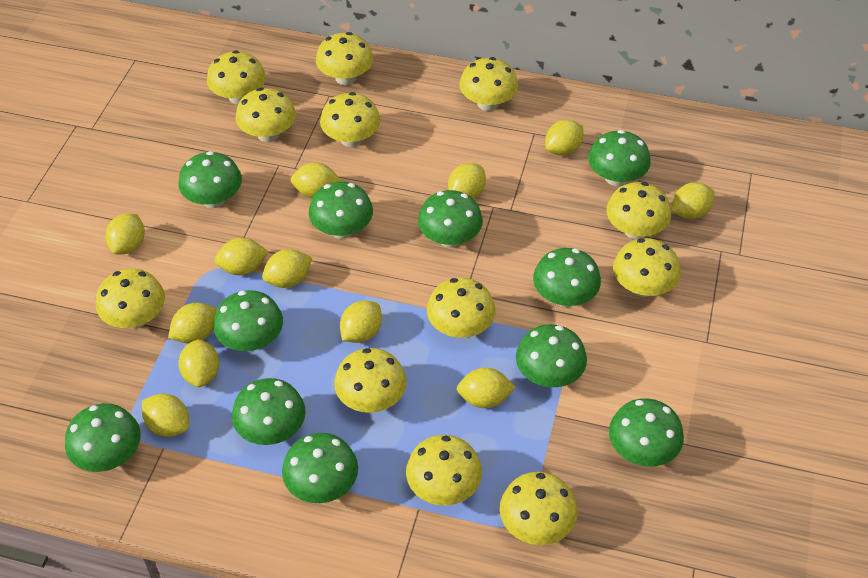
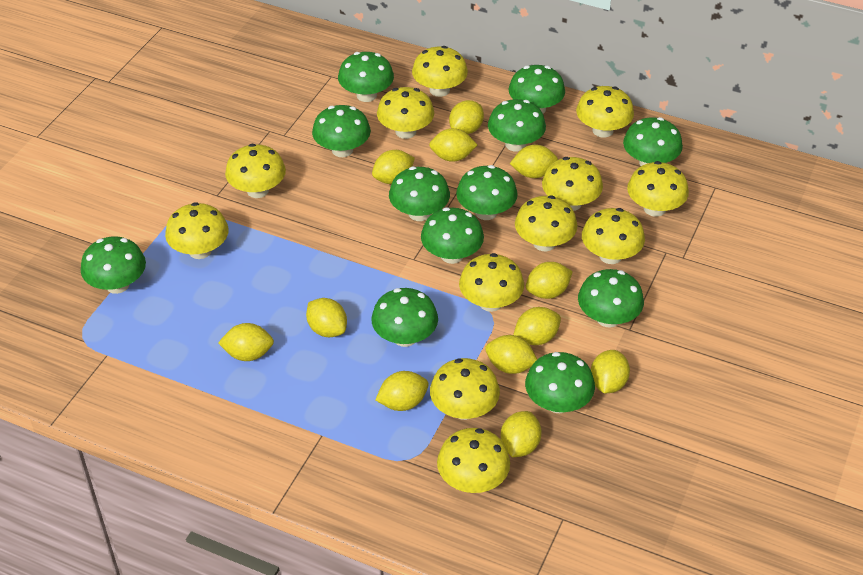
green mushroom: 11 -> 12

